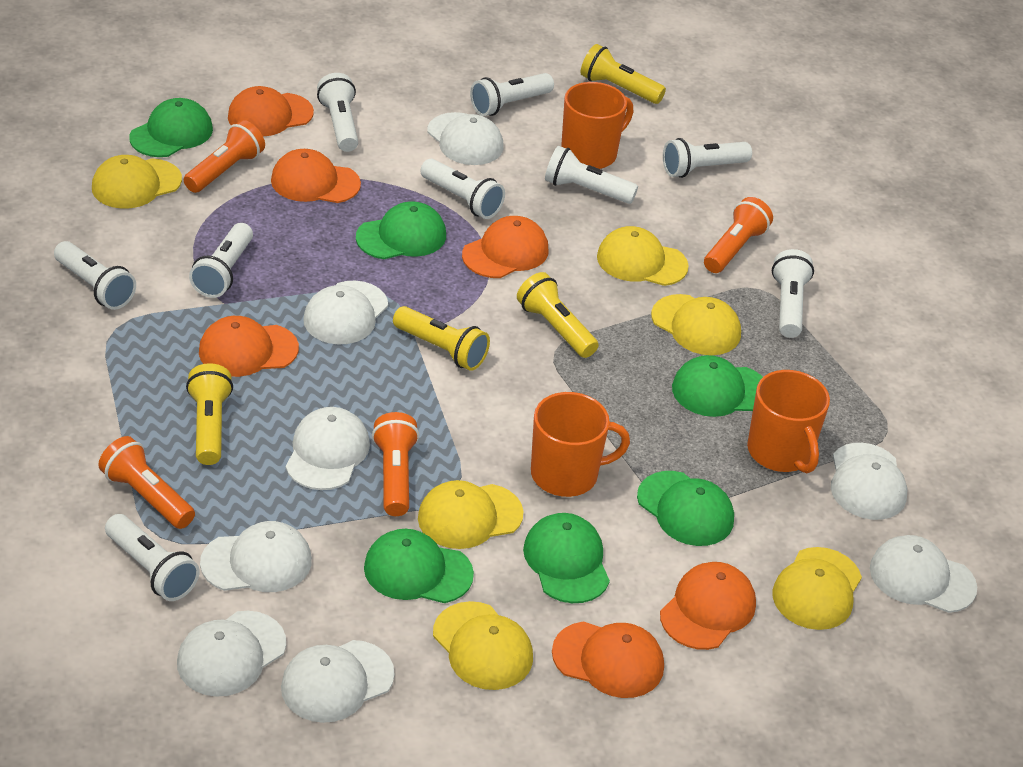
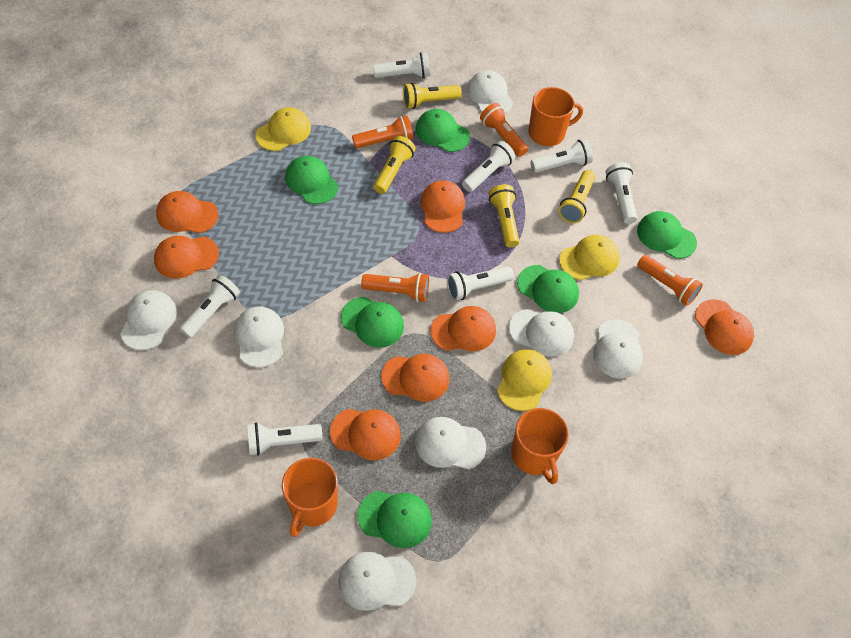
orange cap: 6 -> 7
white cap: 8 -> 7
white flashlight: 9 -> 7
yellow cap: 6 -> 3

